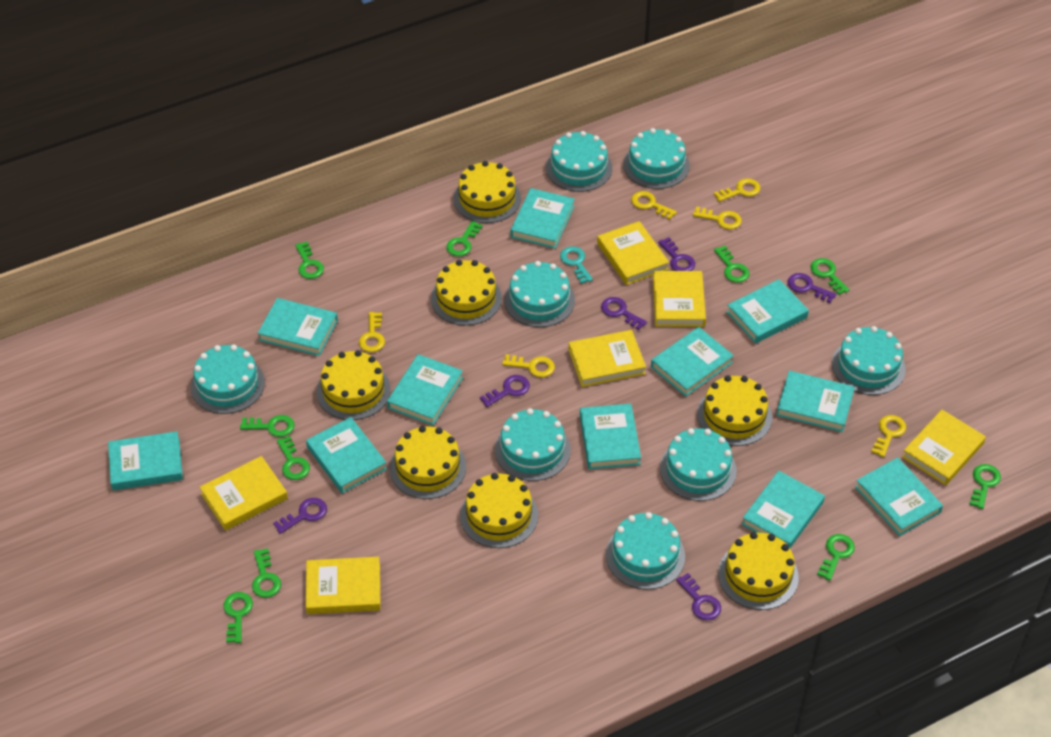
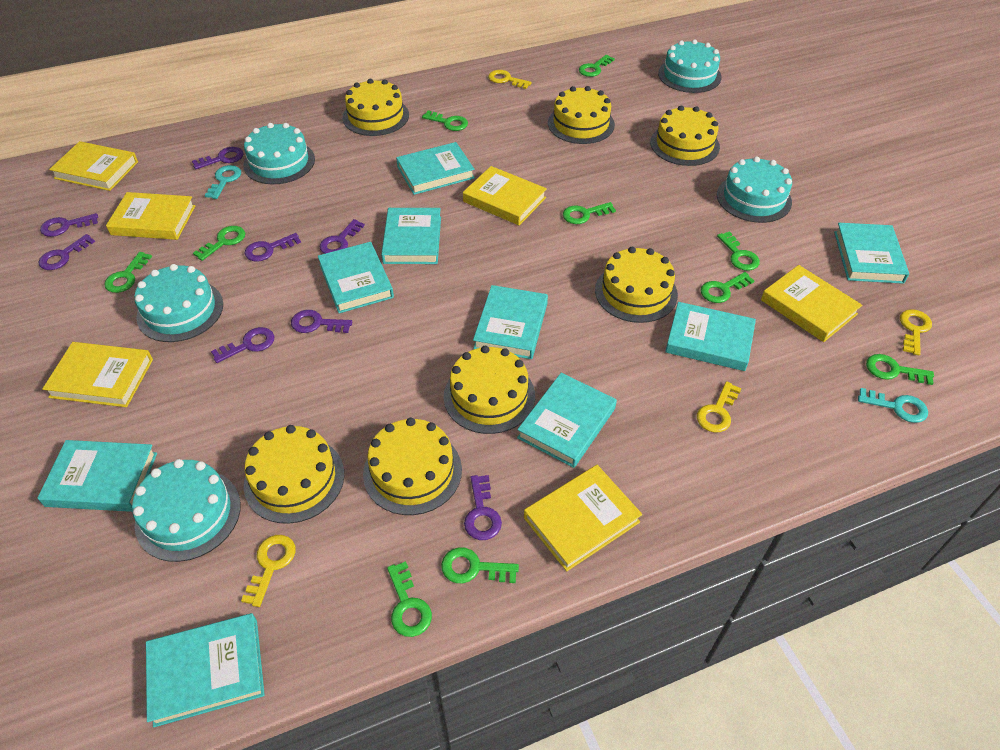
purple key: 6 -> 8
turquoise book: 11 -> 9
turquoise cake: 8 -> 5
turquoise key: 1 -> 2
yellow key: 6 -> 4

